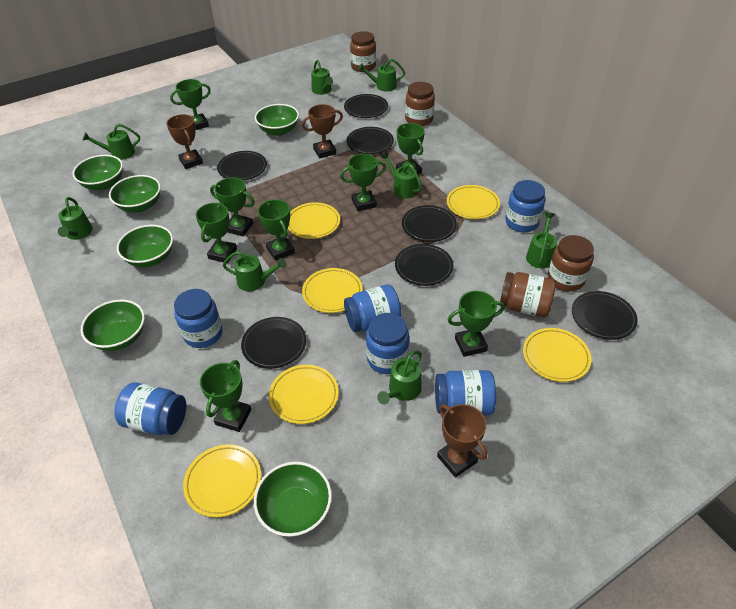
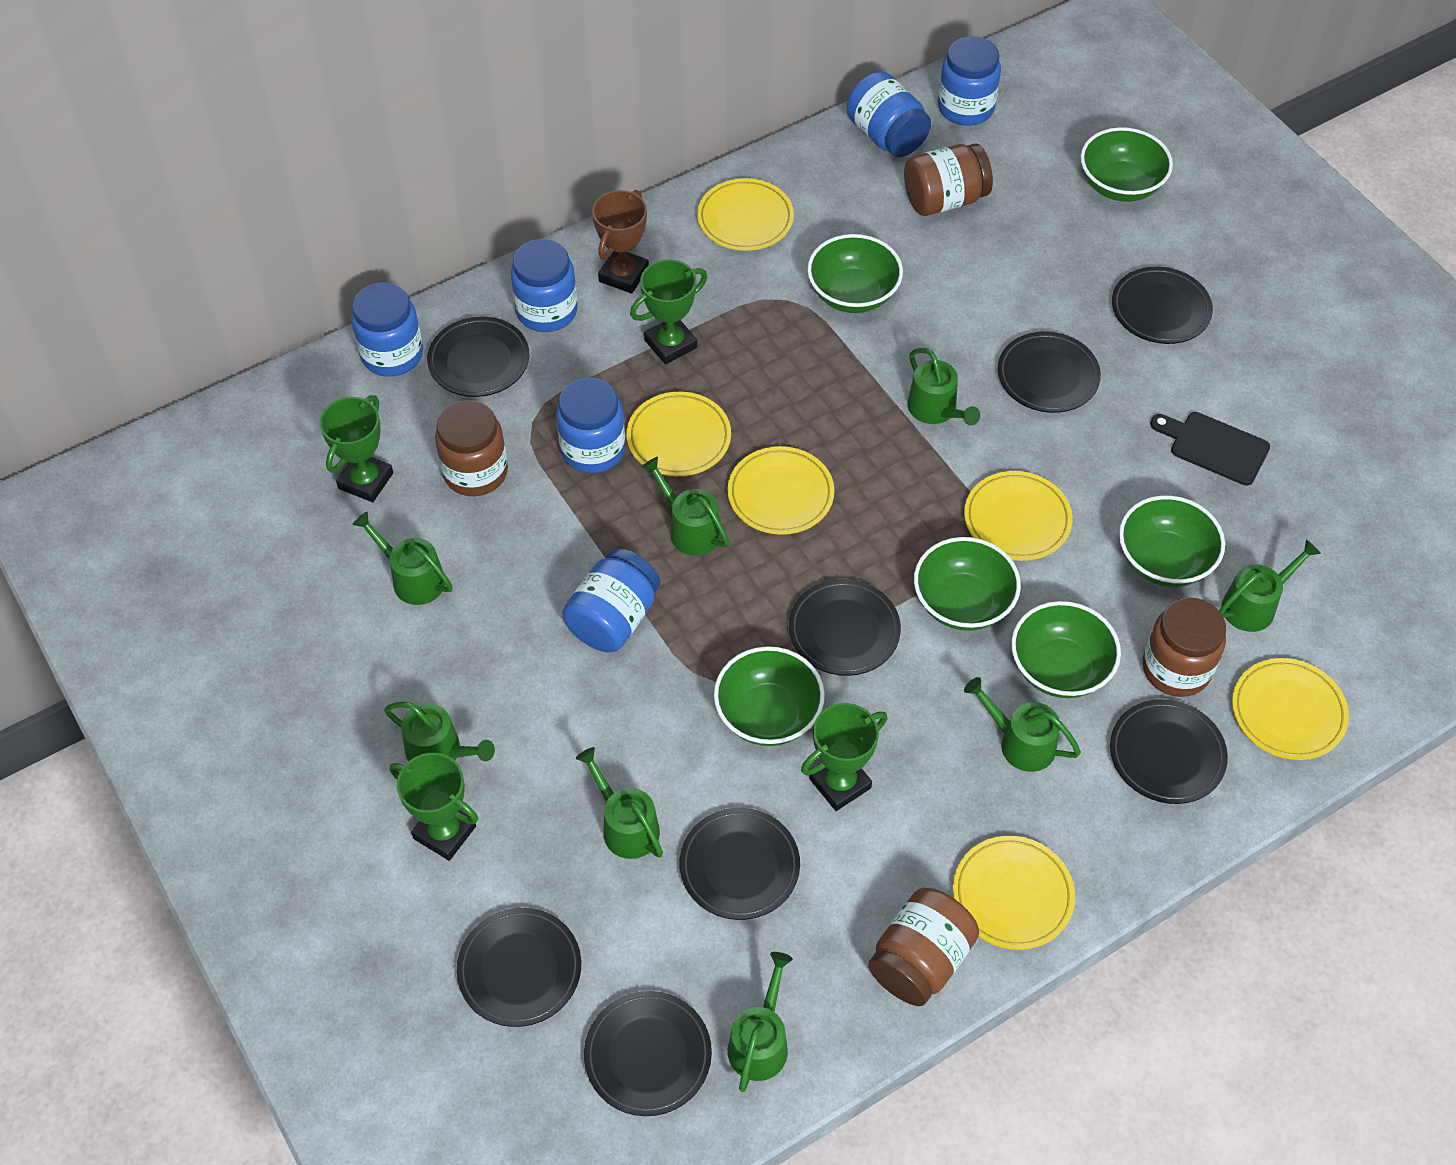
black cutting board: 0 -> 1
black plate: 7 -> 8
brown trophy: 3 -> 1
green trophy: 8 -> 4

